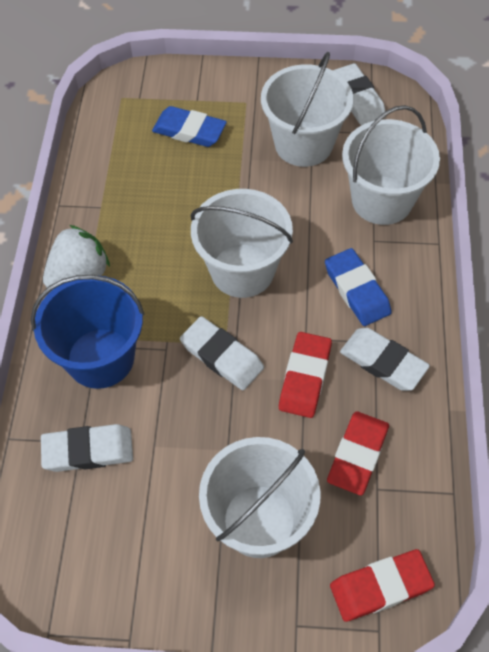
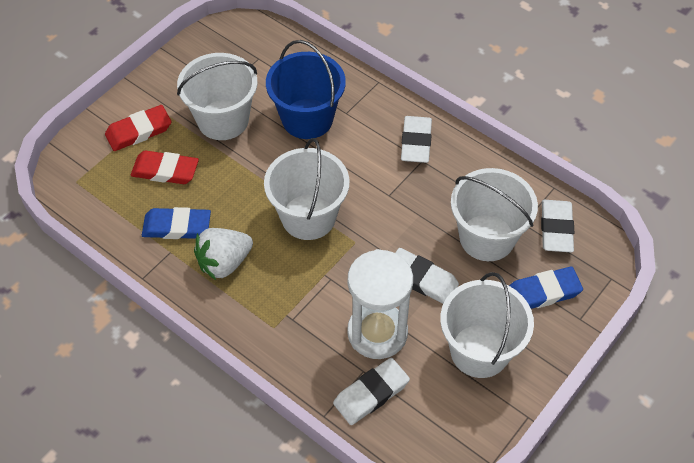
red eraser: 3 -> 2
white hourglass: 0 -> 1

